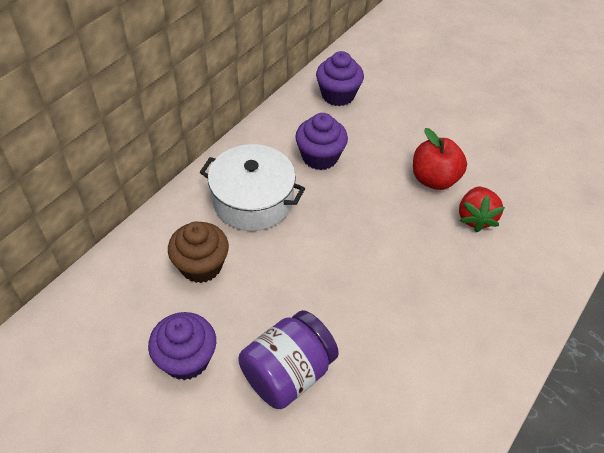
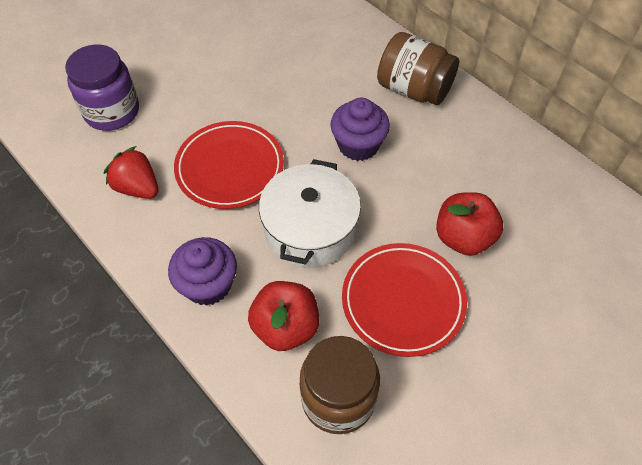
brown cupcake: 1 -> 0
brown jar: 0 -> 2
purple cupcake: 3 -> 2
red apple: 1 -> 2
red plate: 0 -> 2

